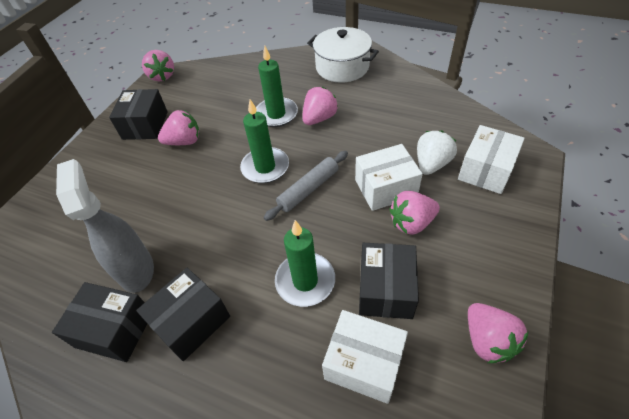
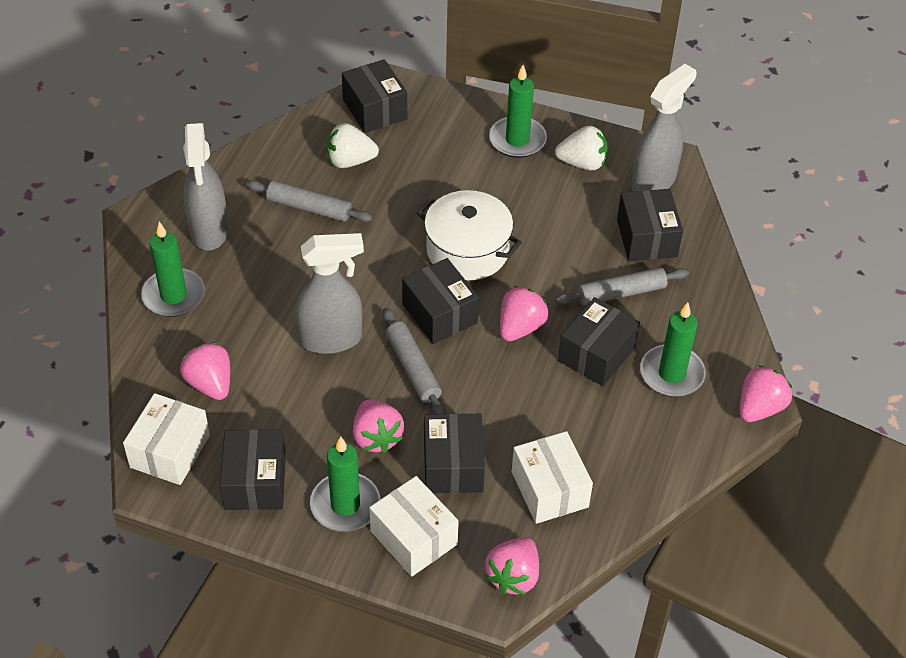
black box: 4 -> 6
green candle: 3 -> 4
grey rolling pin: 1 -> 3
grey spray bottle: 1 -> 3
white strawberry: 1 -> 2

